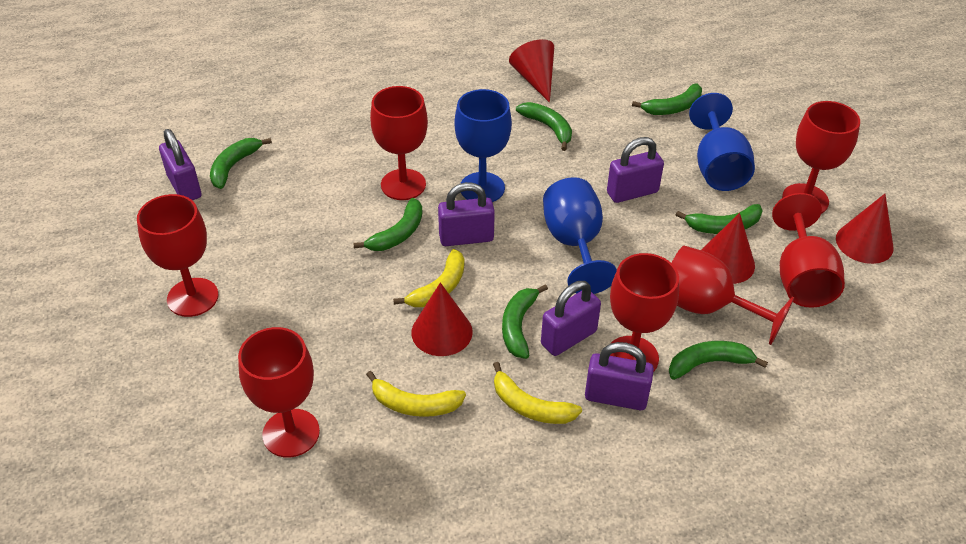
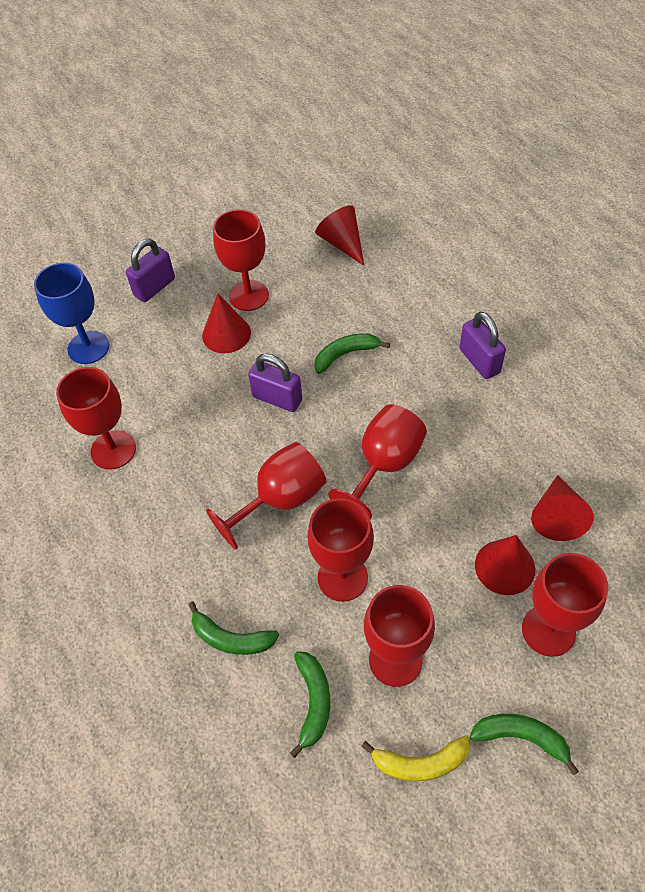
blue goblet: 3 -> 1
green banana: 7 -> 4
purple padlock: 5 -> 3
yellow banana: 3 -> 1

